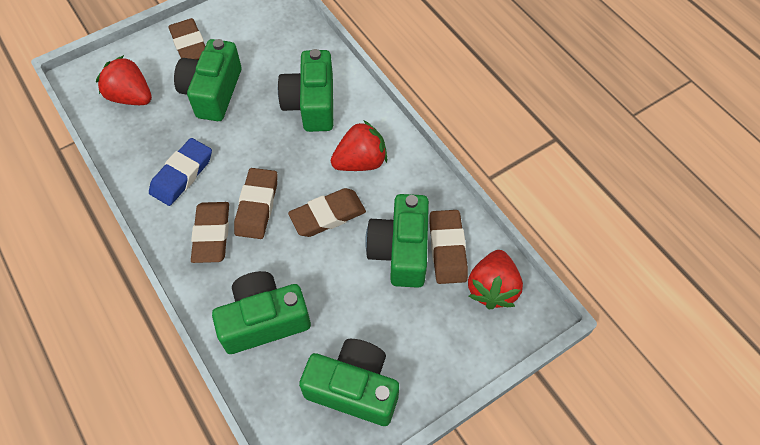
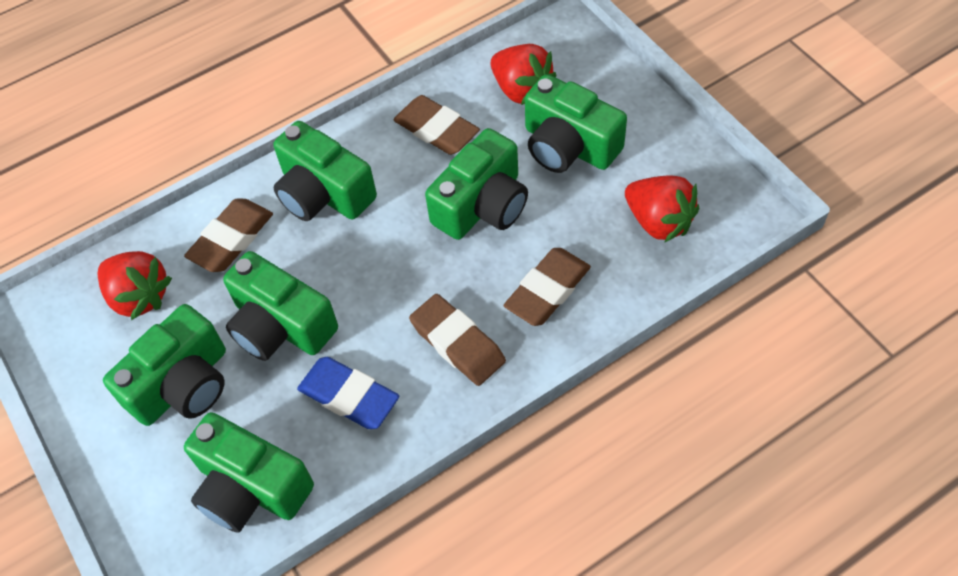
brown eraser: 5 -> 4
green camera: 5 -> 6

